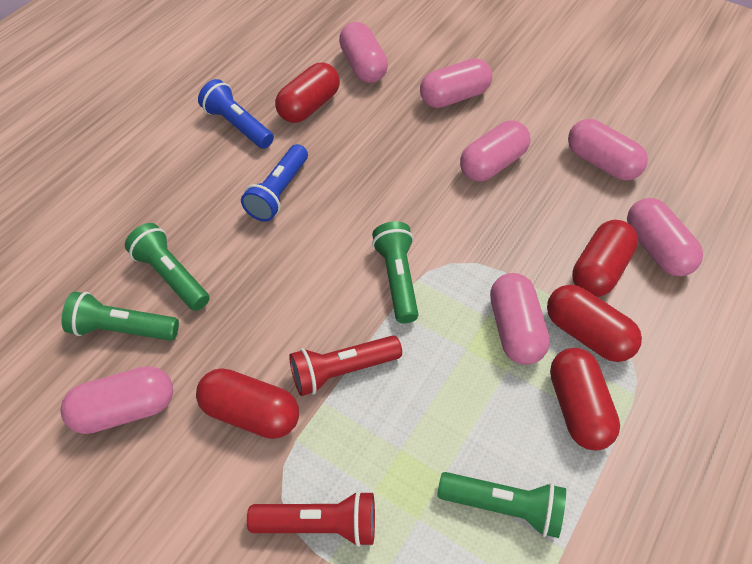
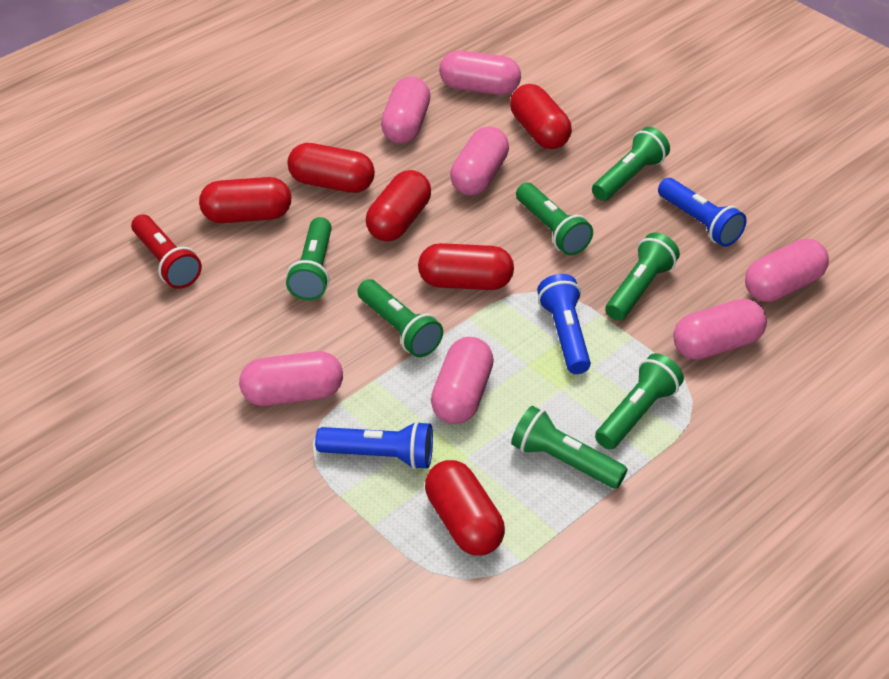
blue flashlight: 2 -> 3
green flashlight: 4 -> 7
red capsule: 5 -> 6
red flashlight: 2 -> 1

